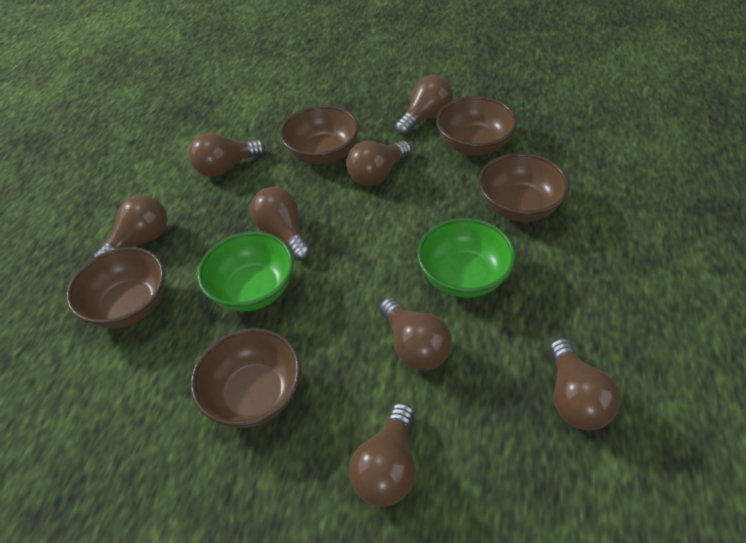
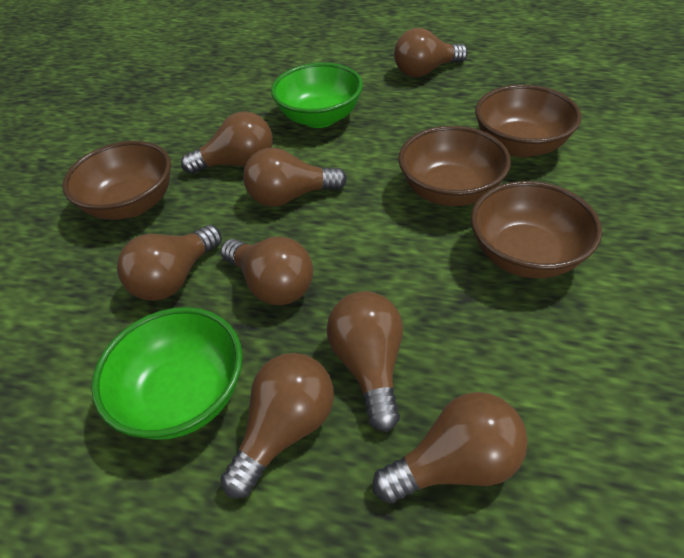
brown bowl: 5 -> 4

